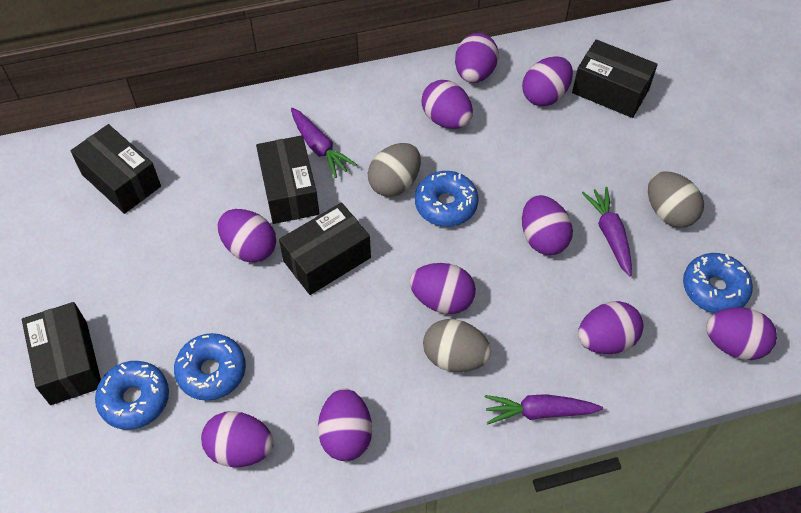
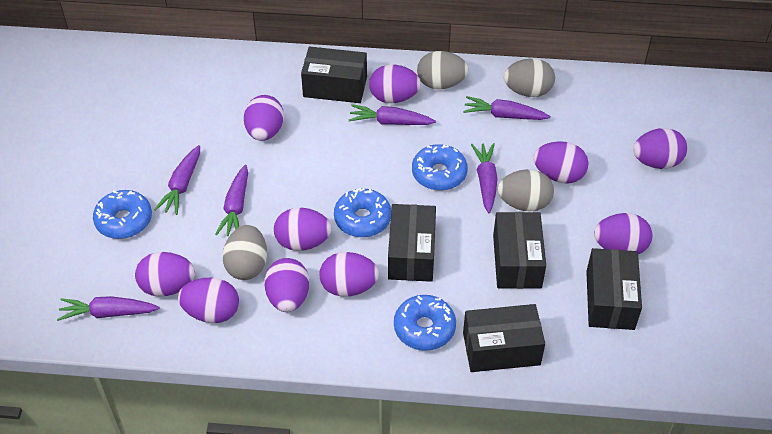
grey egg: 3 -> 4
purple carrot: 3 -> 6

